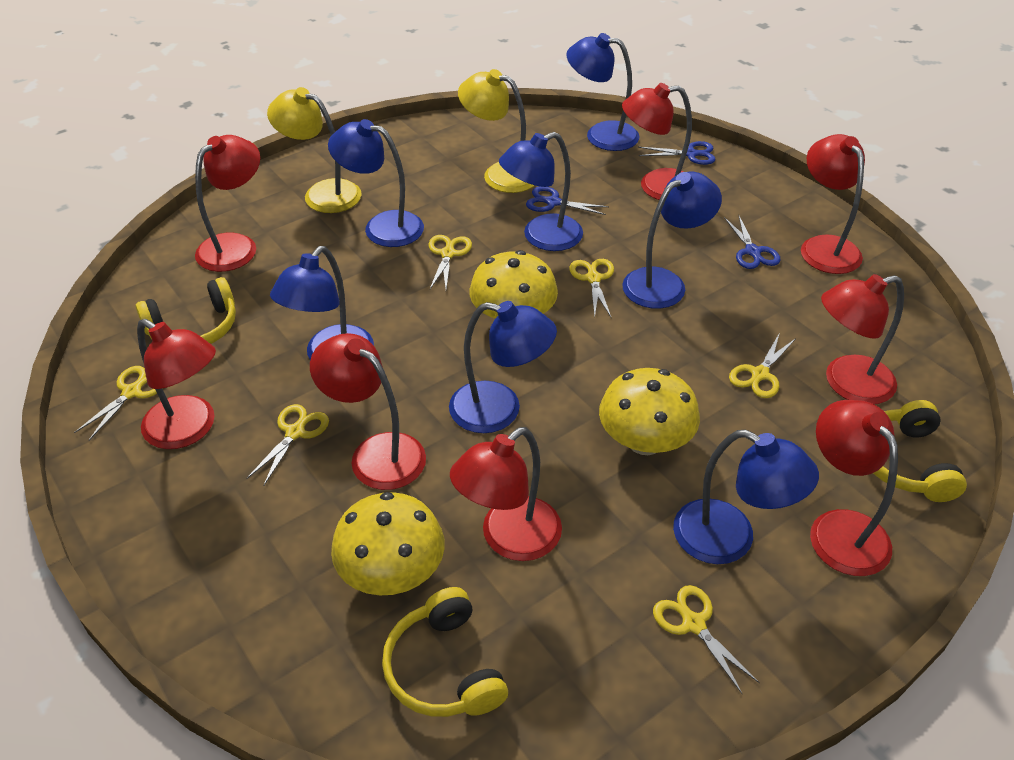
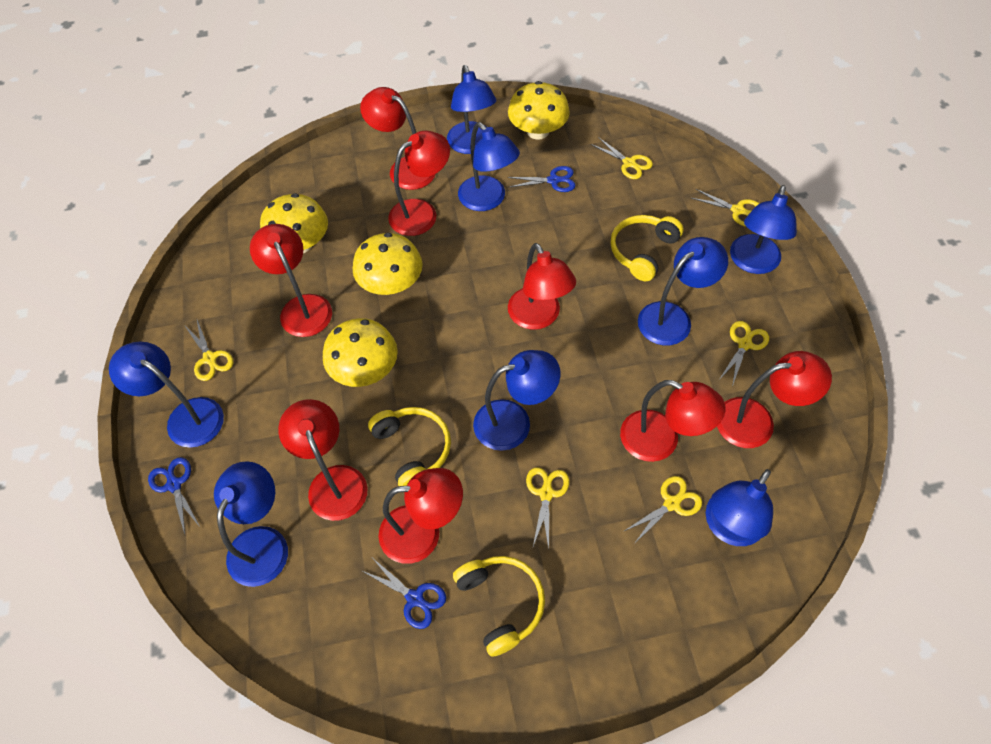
blue lamp: 7 -> 8
yellow lamp: 2 -> 0
yellow mushroom: 3 -> 4

